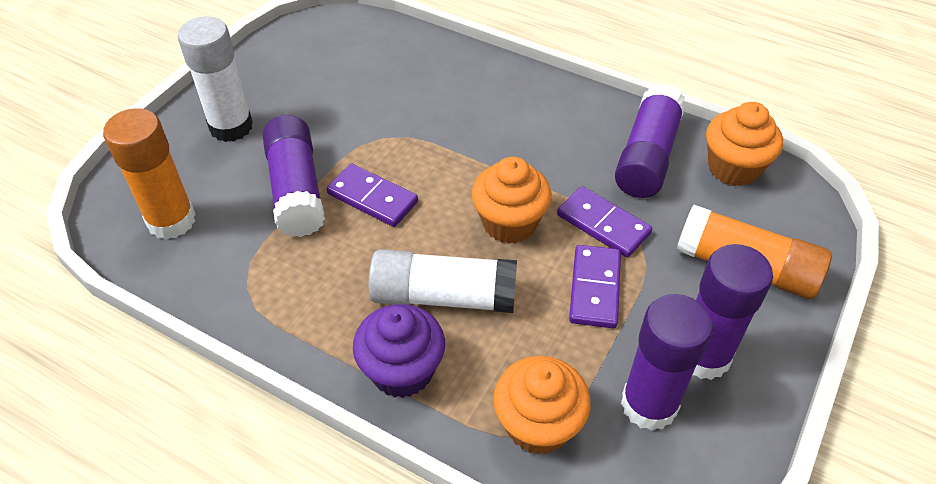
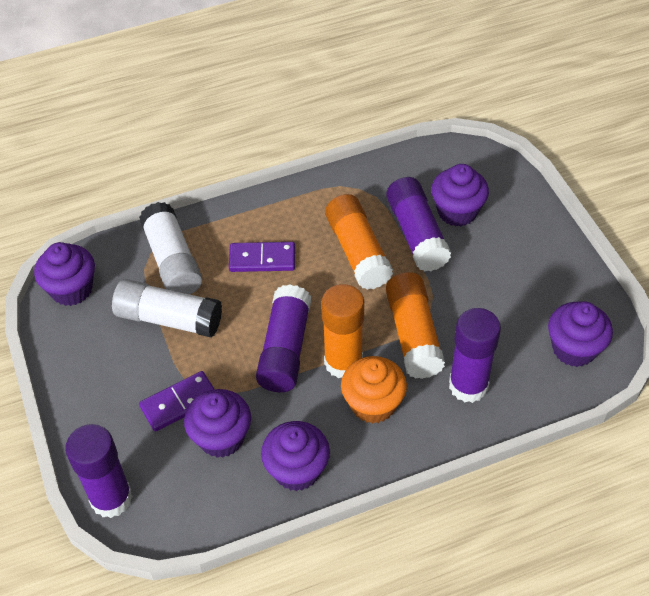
orange cupcake: 3 -> 1
orange glue stick: 2 -> 3
purple cupcake: 1 -> 5
purple domino: 3 -> 2

